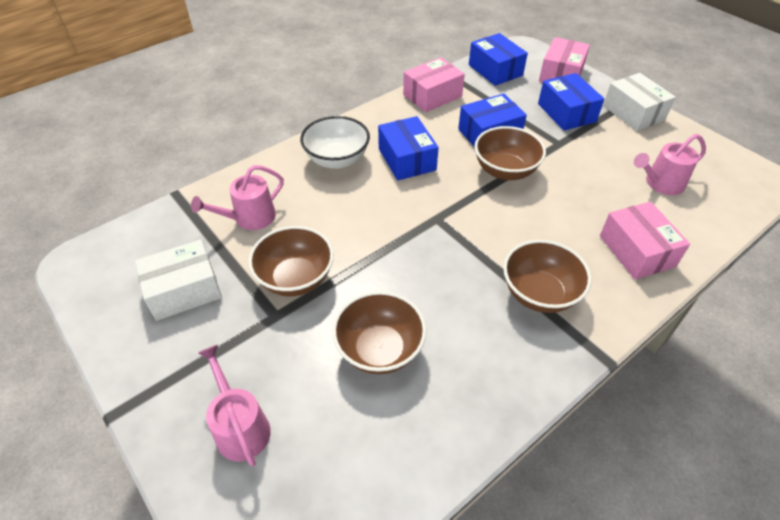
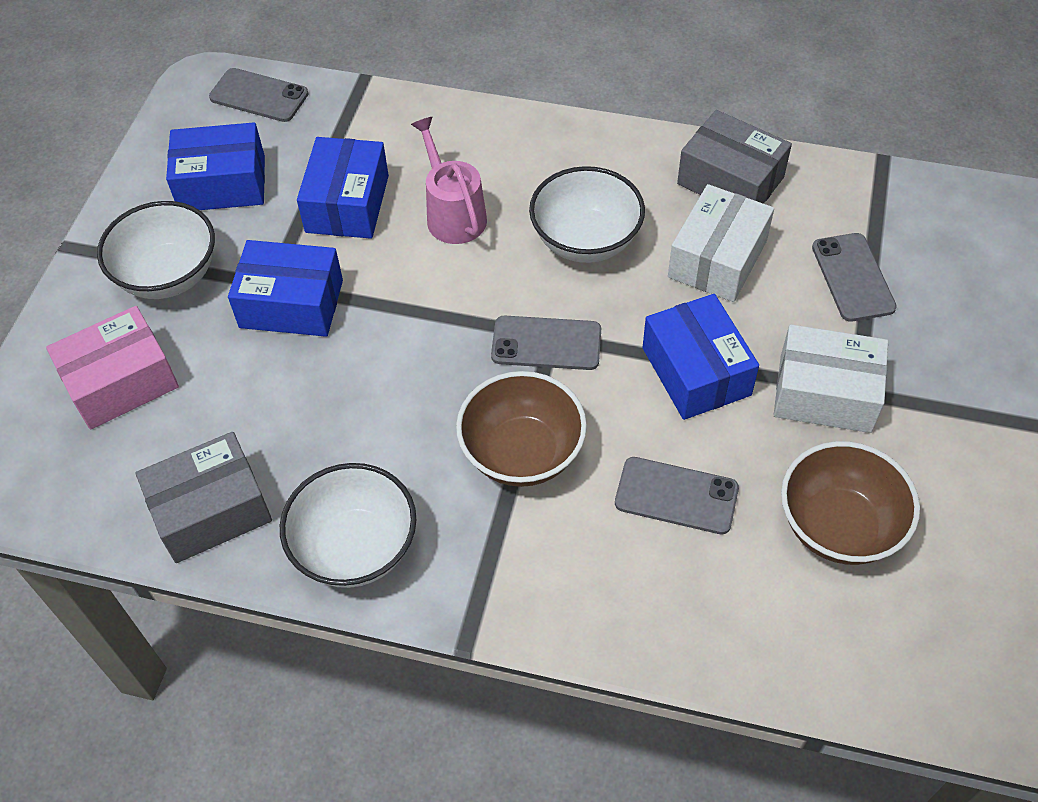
brown bowl: 4 -> 2
grey box: 0 -> 2
grey phone: 0 -> 4
pink box: 3 -> 1
pink watering can: 3 -> 1
white bowl: 1 -> 3

